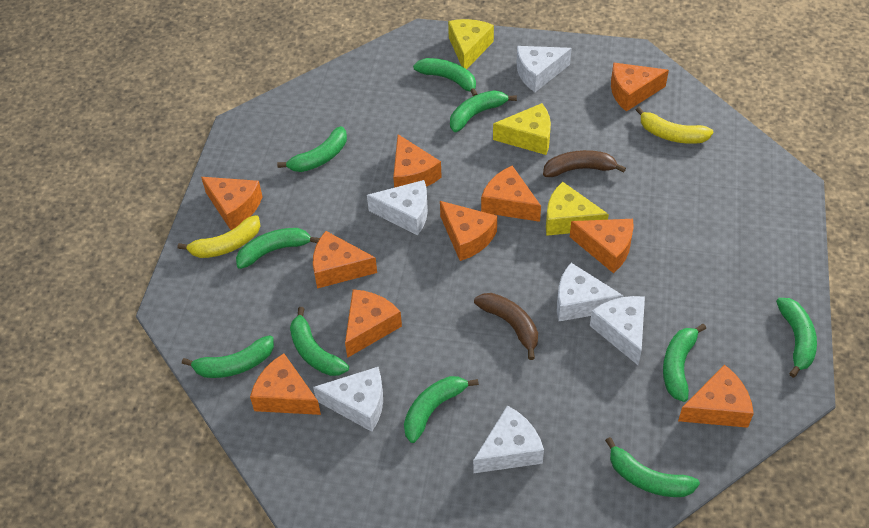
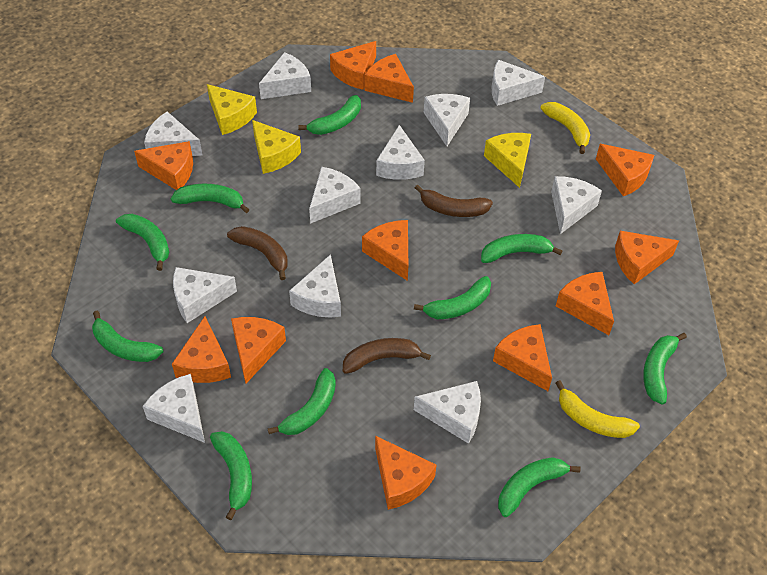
brown banana: 2 -> 3
orange cheese: 10 -> 11
white cheese: 6 -> 11

